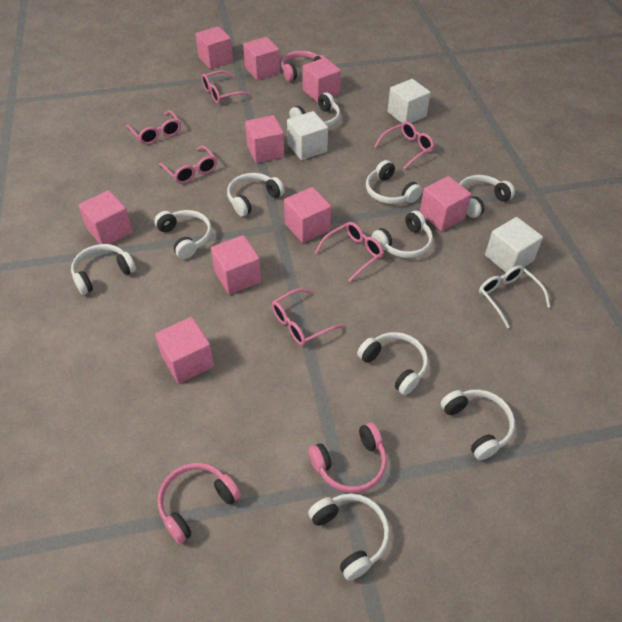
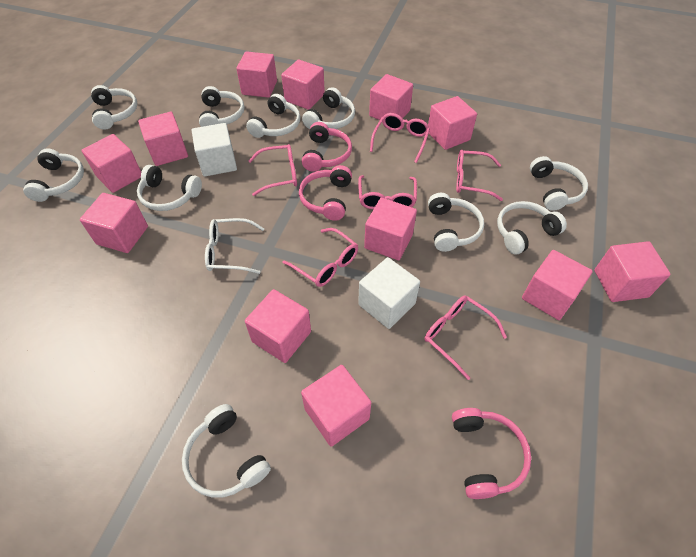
pink cube: 9 -> 12
white cube: 3 -> 2

